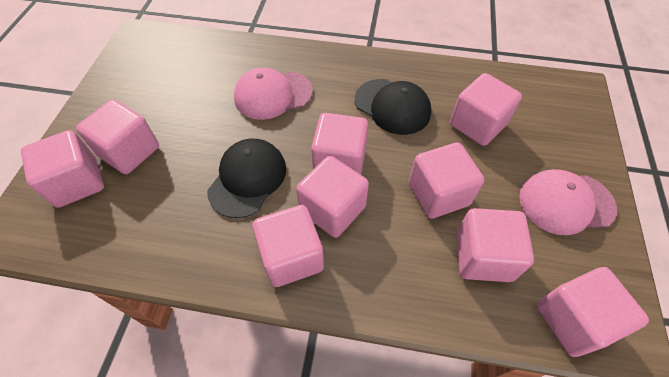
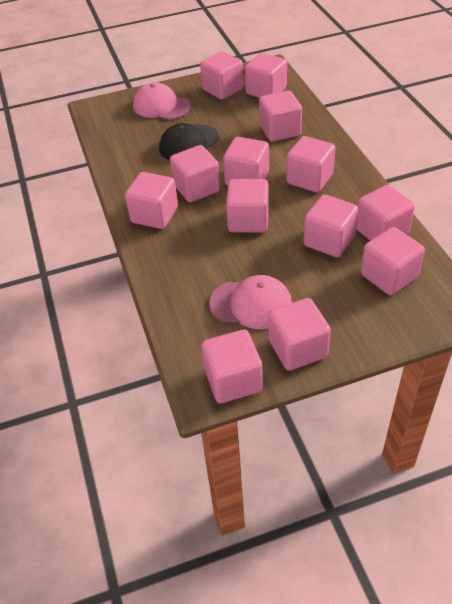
black cap: 2 -> 1
pink cube: 9 -> 13

